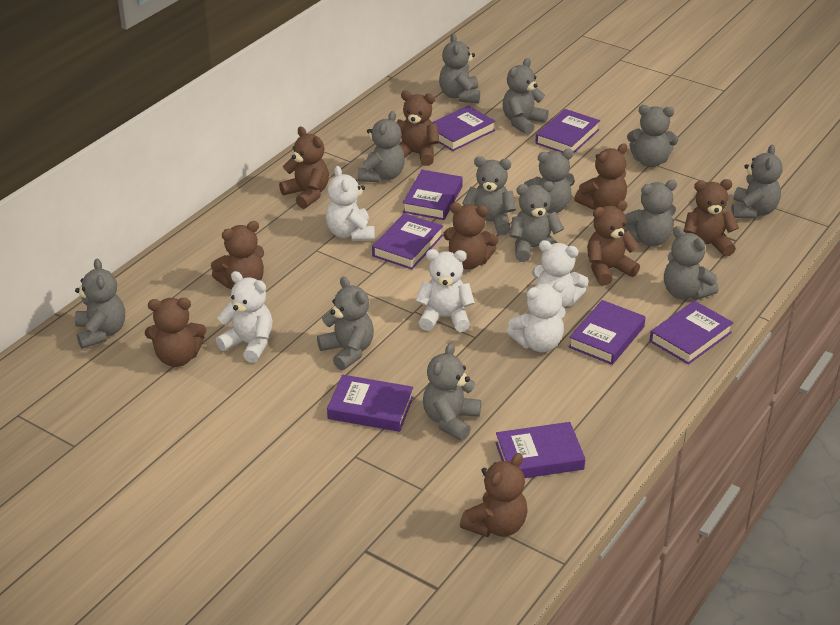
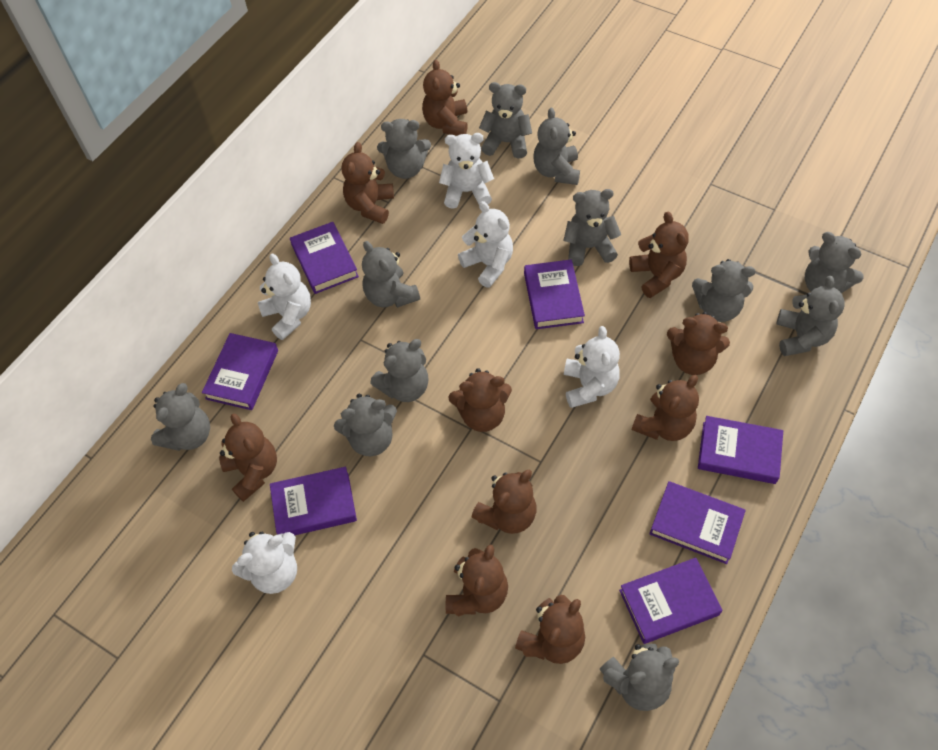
brown teddy bear: 9 -> 10
grey teddy bear: 13 -> 12
purple book: 8 -> 7

